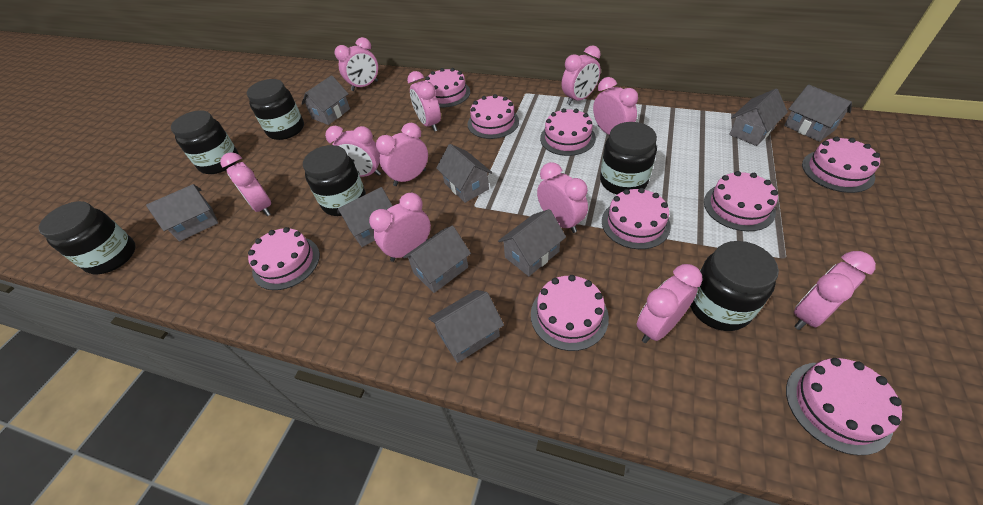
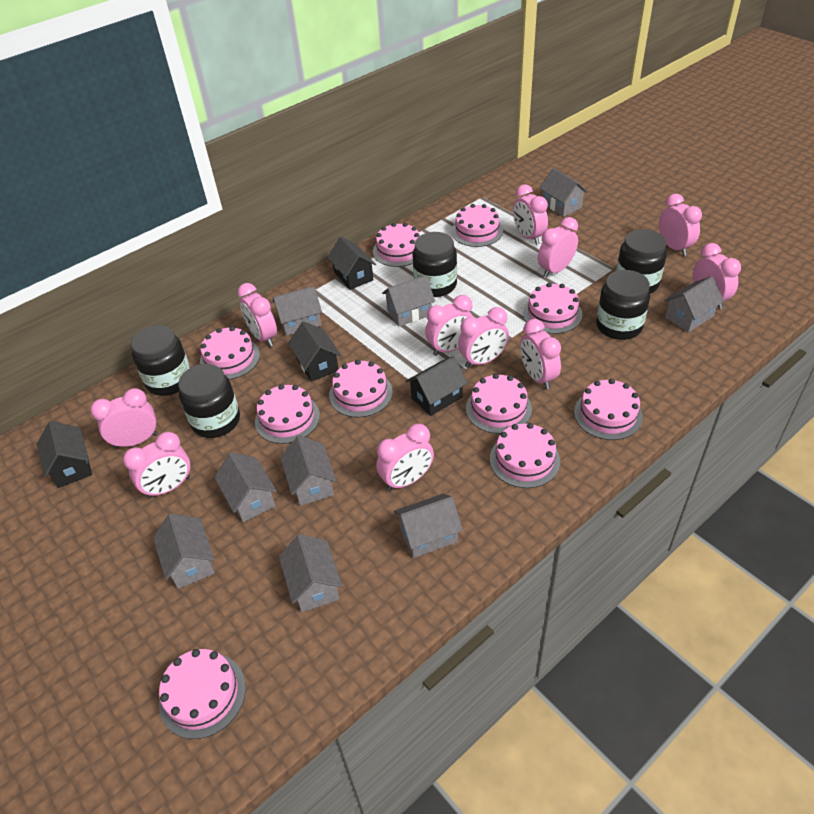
black house: 0 -> 4
black jar: 6 -> 5
pink cake: 9 -> 10

